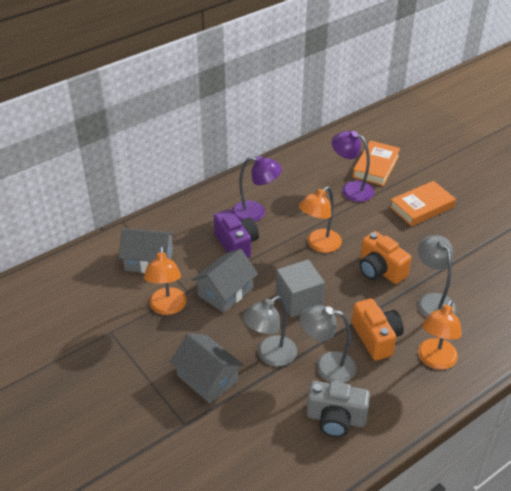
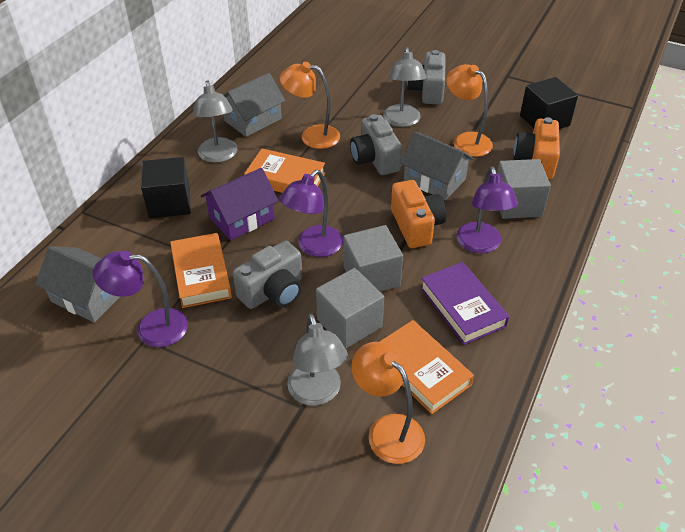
black cube: 0 -> 2
grey camera: 1 -> 3
grey cube: 1 -> 3
orange book: 2 -> 3
purple book: 0 -> 1
purple camera: 1 -> 0
purple house: 0 -> 1
purple lamp: 2 -> 3

